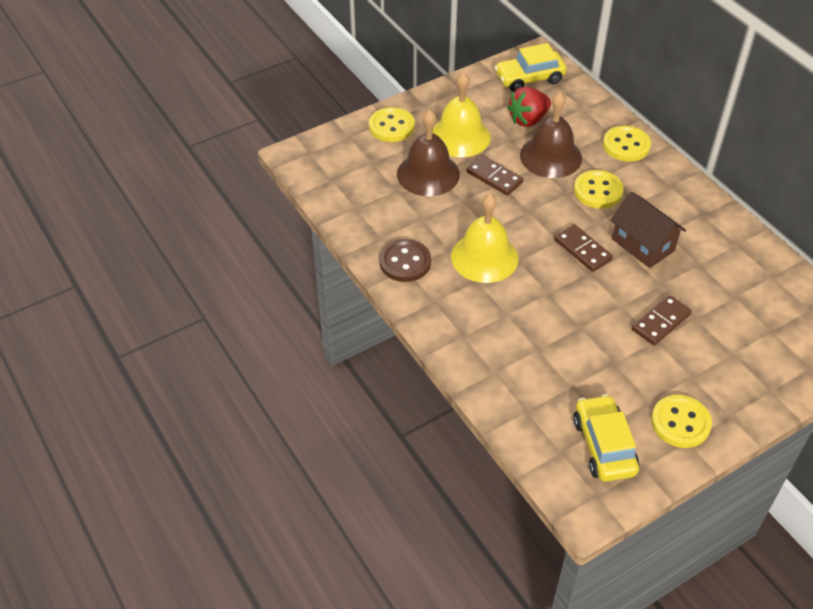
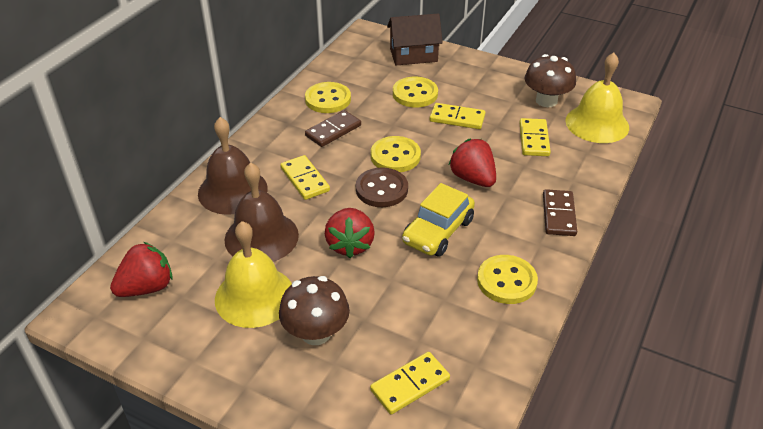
brown domino: 3 -> 2
brown mushroom: 0 -> 2
red strawberry: 1 -> 3
yellow car: 2 -> 1
yellow domino: 0 -> 4

